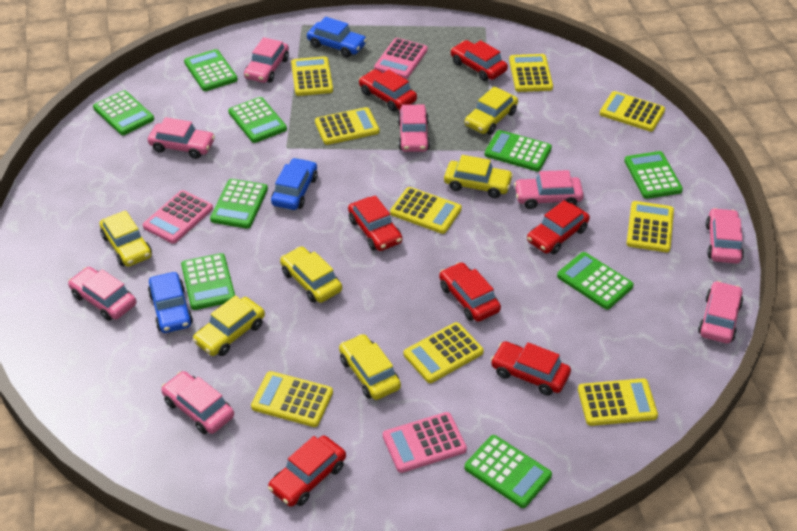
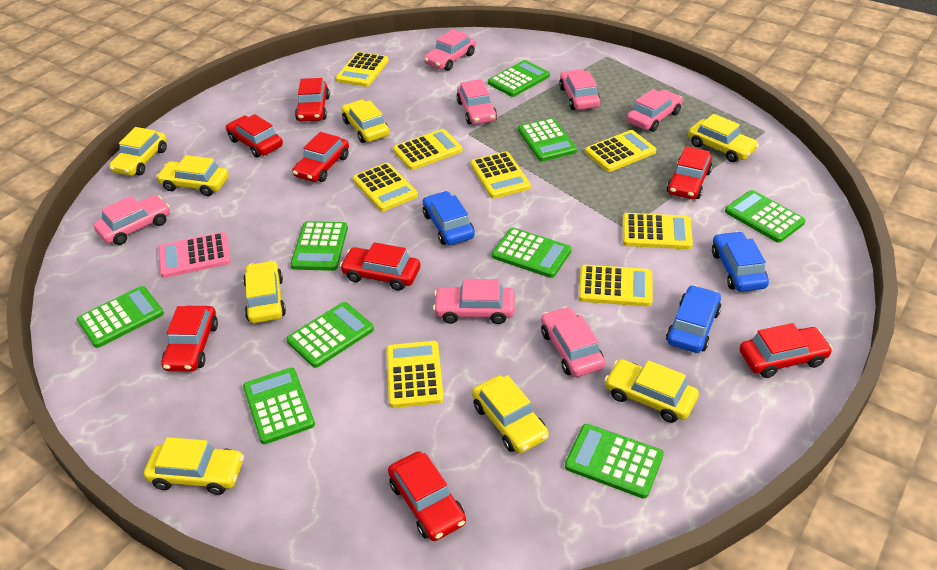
pink calculator: 3 -> 1
pink car: 8 -> 7
red car: 7 -> 8
yellow calculator: 9 -> 8
yellow car: 6 -> 8

